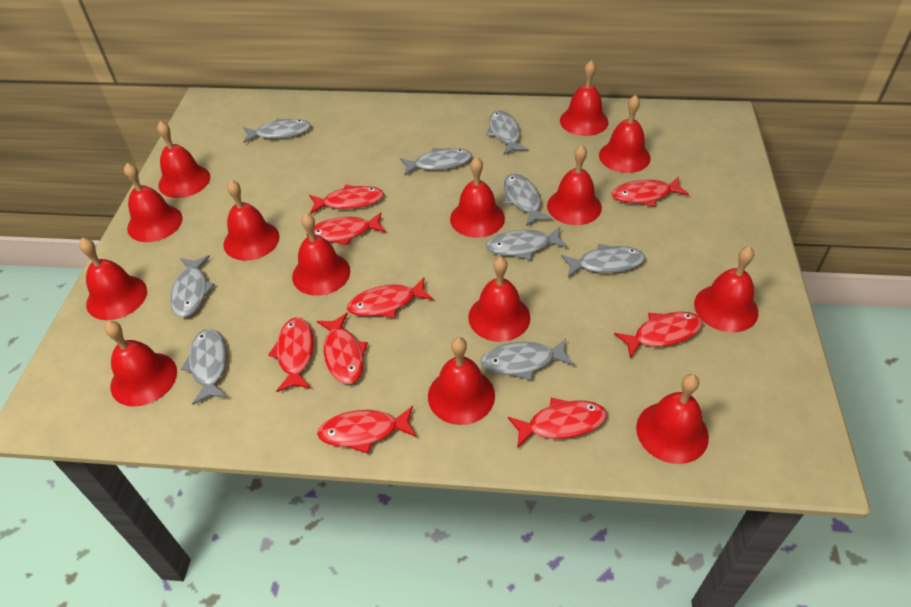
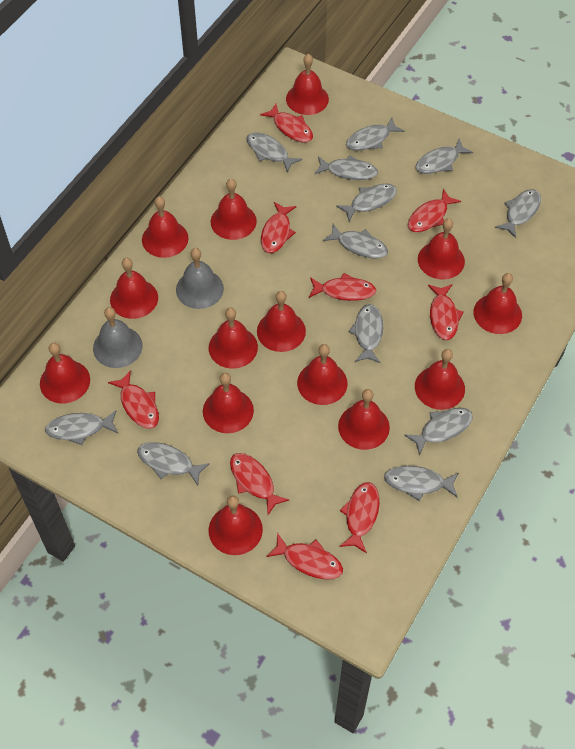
grey bell: 0 -> 2
grey fish: 9 -> 12

